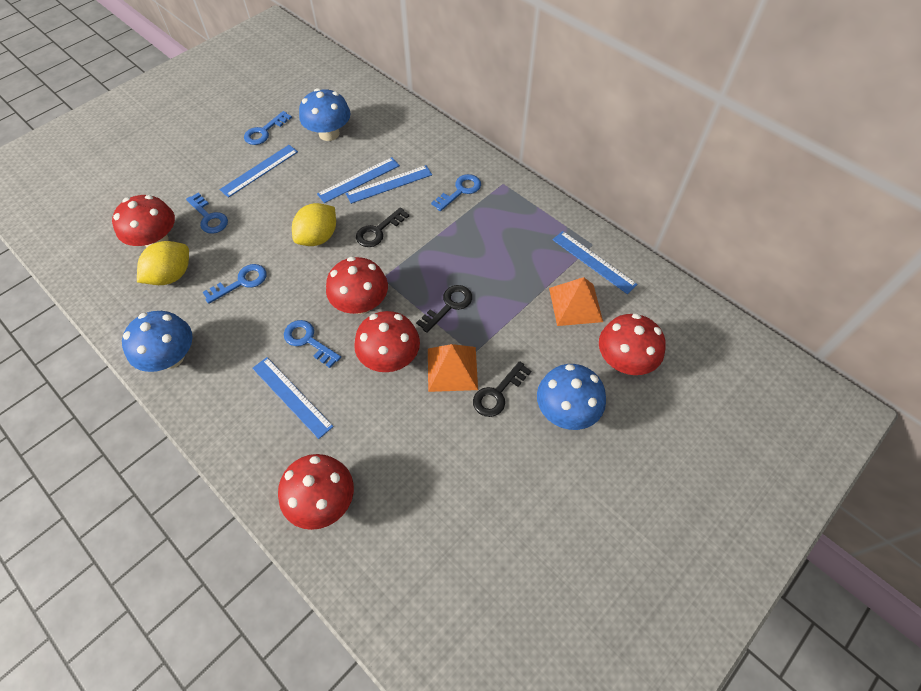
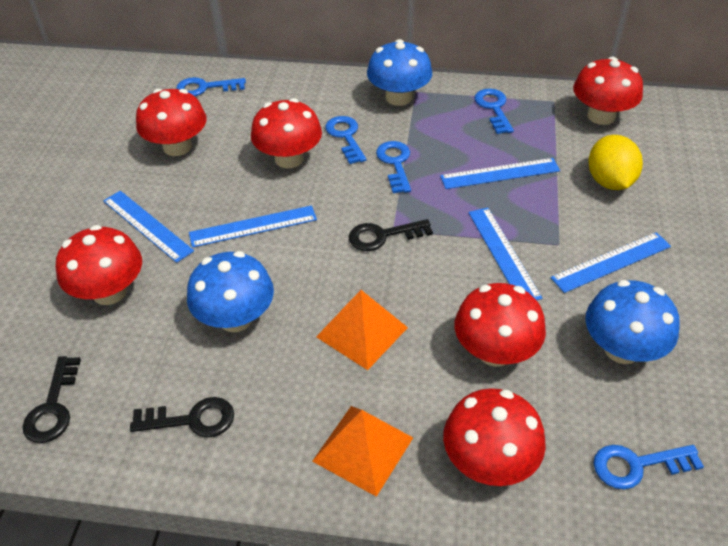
red mushroom: 5 -> 6
yellow lemon: 2 -> 1

